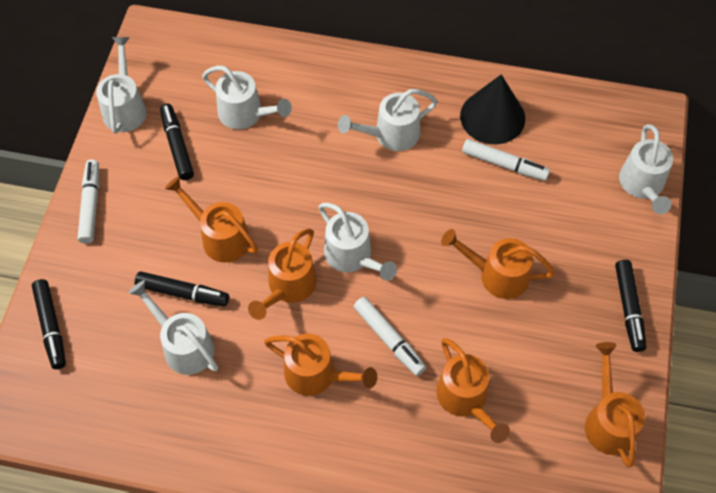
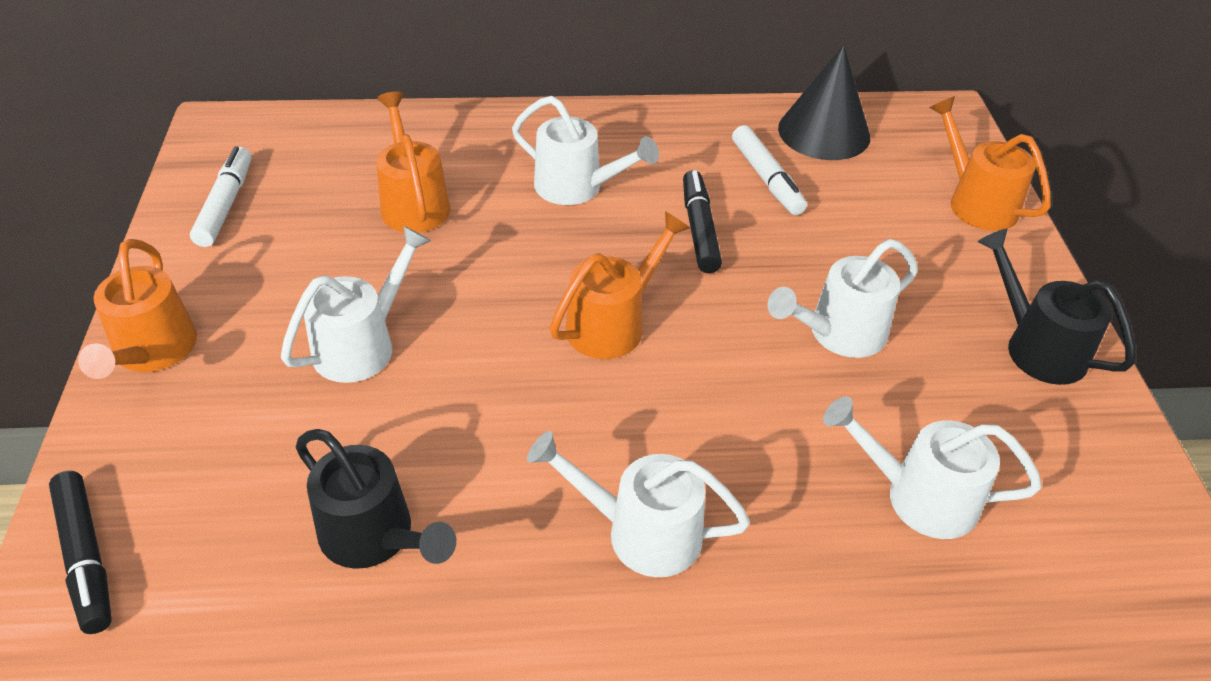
black marker: 4 -> 2
black watering can: 0 -> 2
orange watering can: 6 -> 4
white marker: 3 -> 2
white watering can: 6 -> 5

